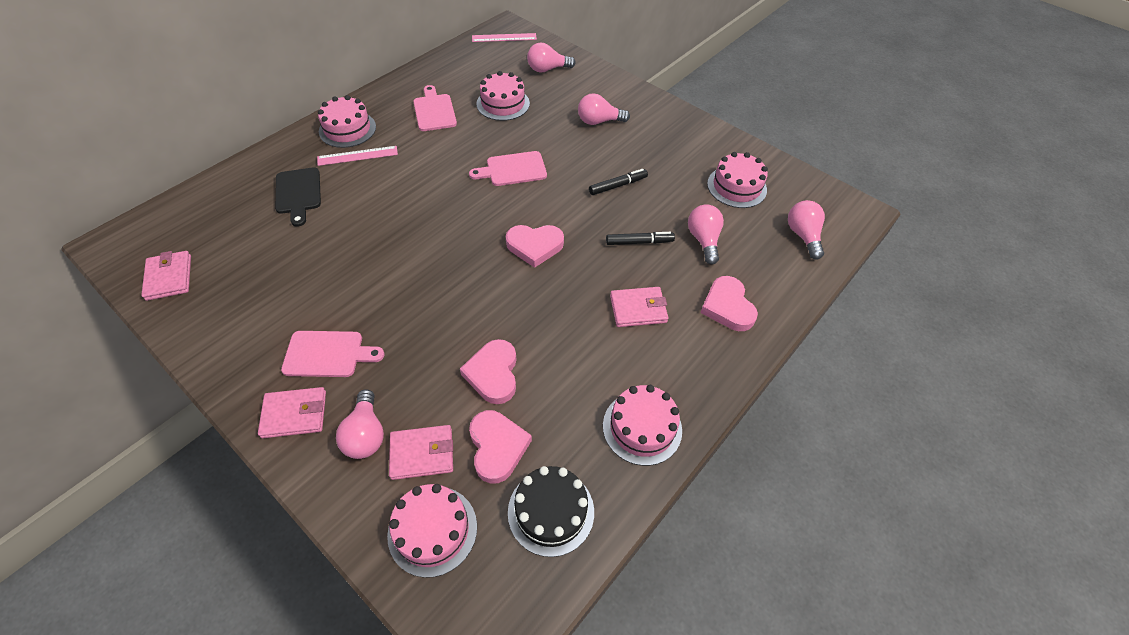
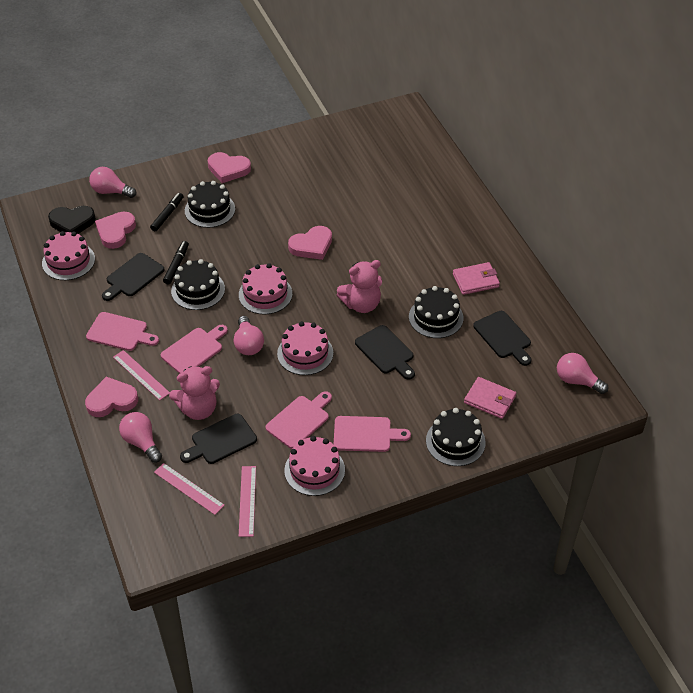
black cake: 1 -> 4
black cutting board: 1 -> 4
black heart: 0 -> 1
pink cake: 5 -> 4
pink cutting board: 3 -> 4
pink light bulb: 5 -> 4
pink ruler: 2 -> 3
pink teddy bear: 0 -> 2
pink wallet: 4 -> 2

